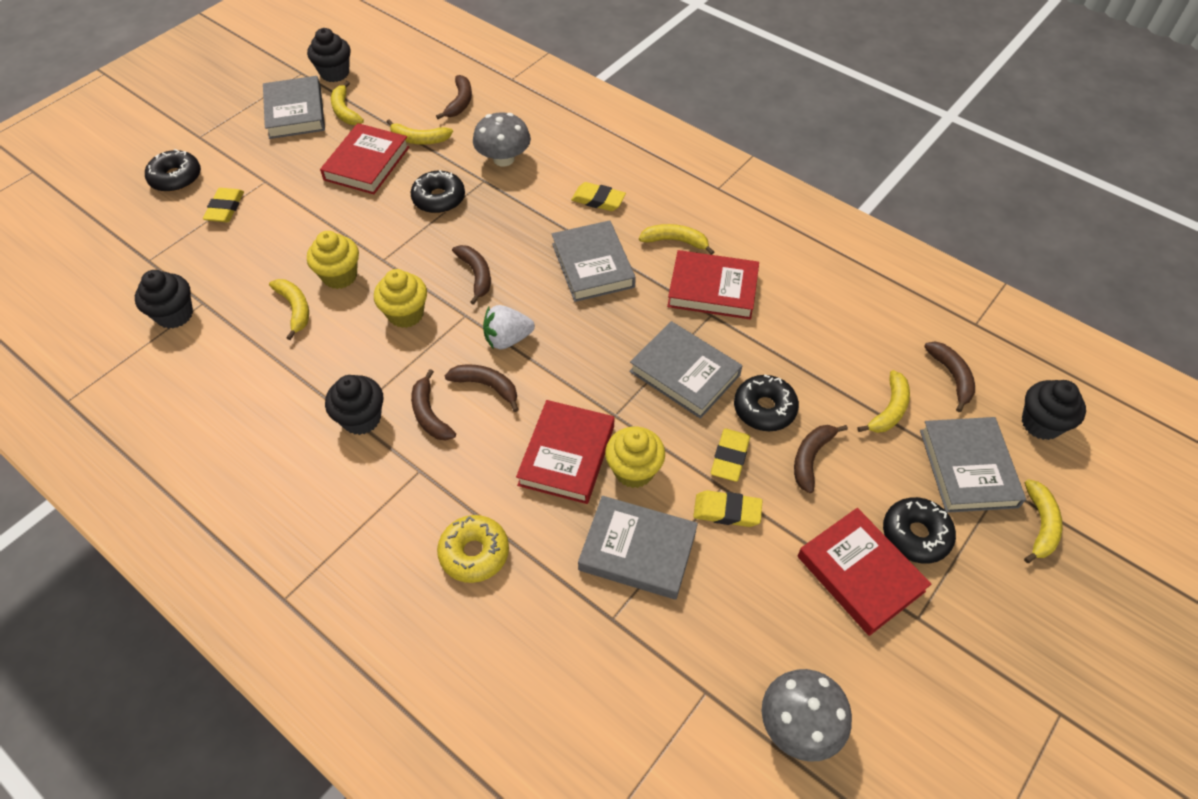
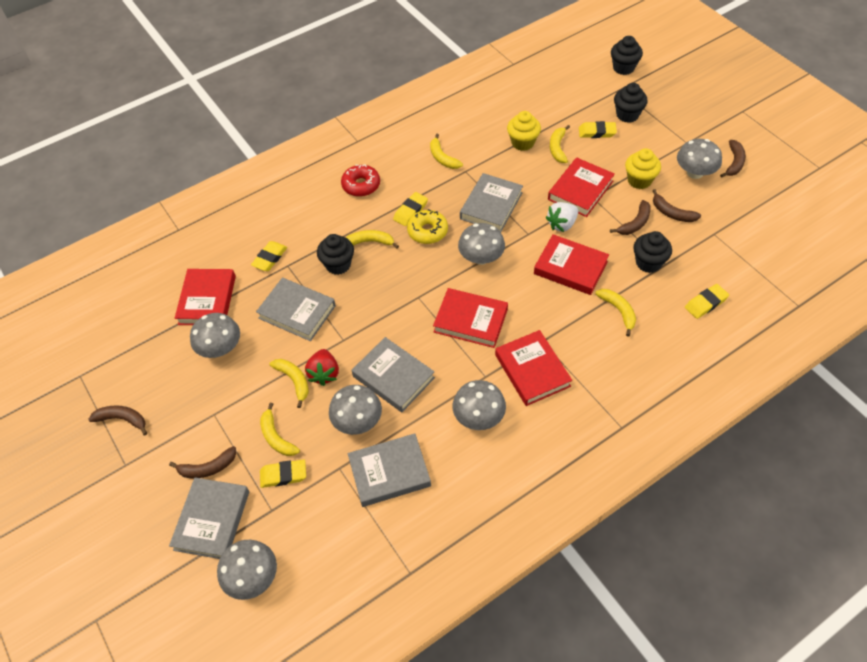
black donut: 4 -> 0
brown banana: 6 -> 5
grey mushroom: 2 -> 6
red book: 4 -> 5
red donut: 0 -> 1
red strawberry: 0 -> 1
yellow cupcake: 3 -> 2
yellow eraser: 4 -> 5

